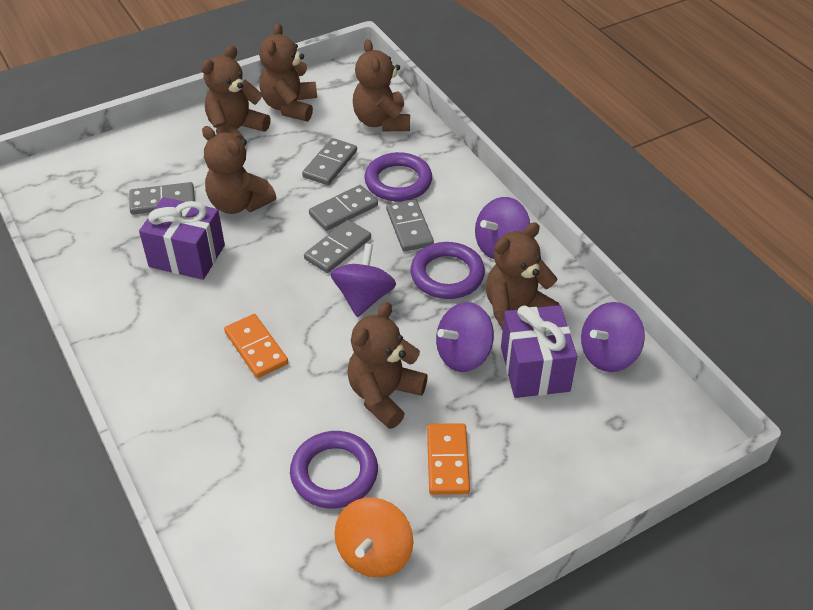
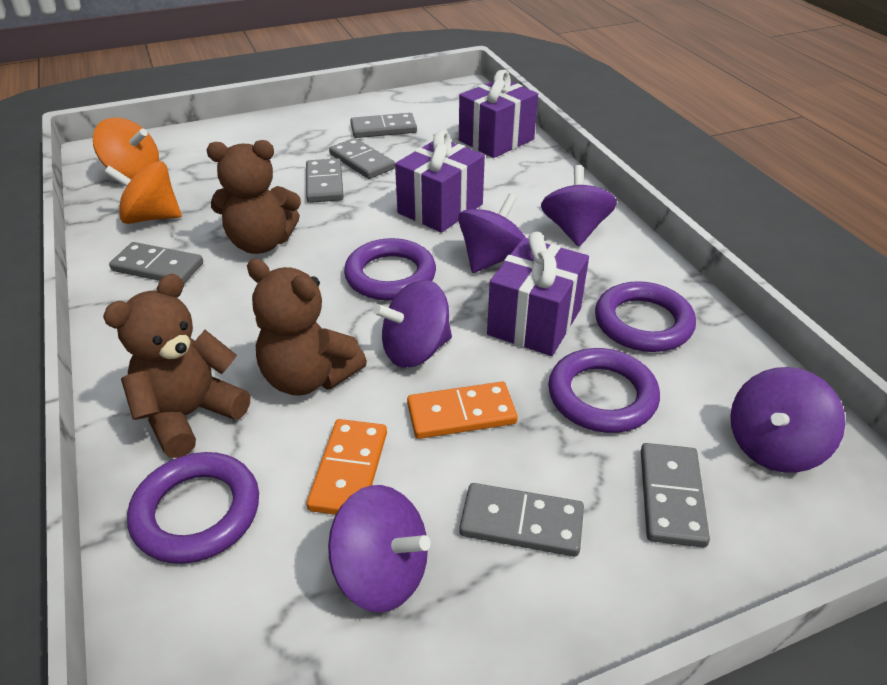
brown teddy bear: 6 -> 3
grey domino: 5 -> 6
orange spinning top: 1 -> 2
purple gift: 2 -> 3
purple ring: 3 -> 4
purple spinning top: 4 -> 5

